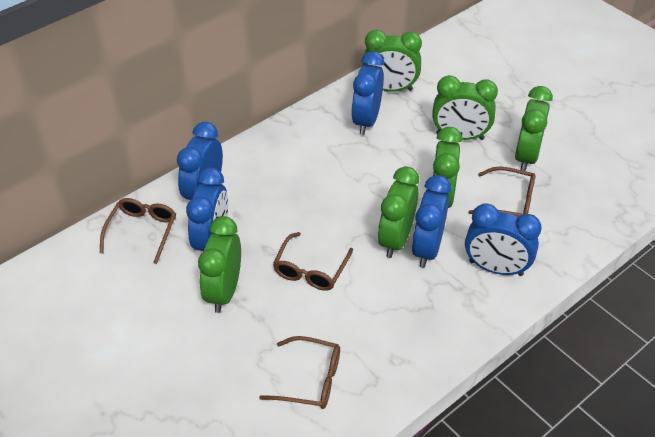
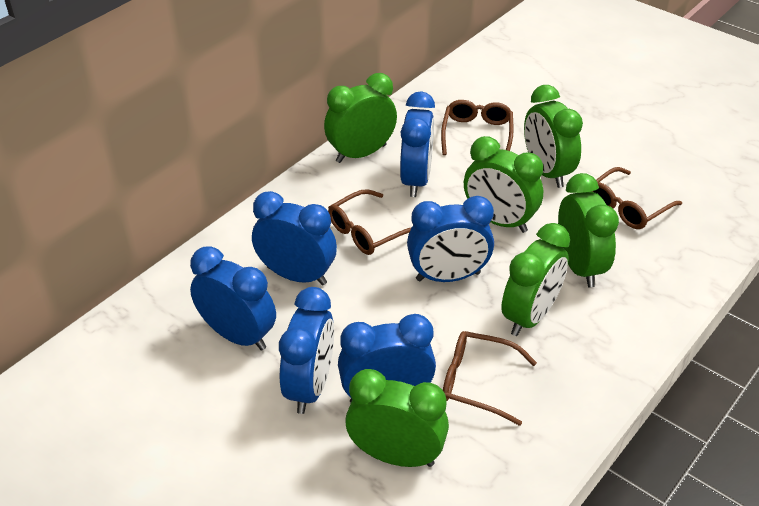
blue clock: 5 -> 6

